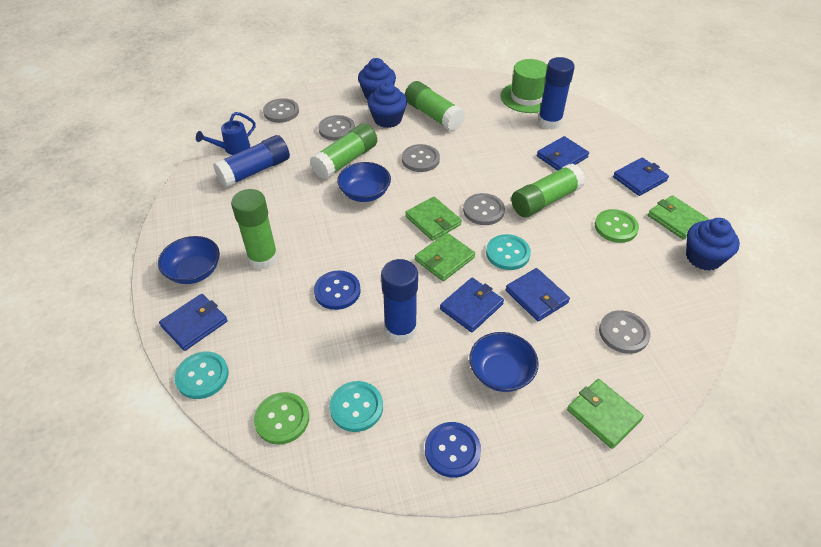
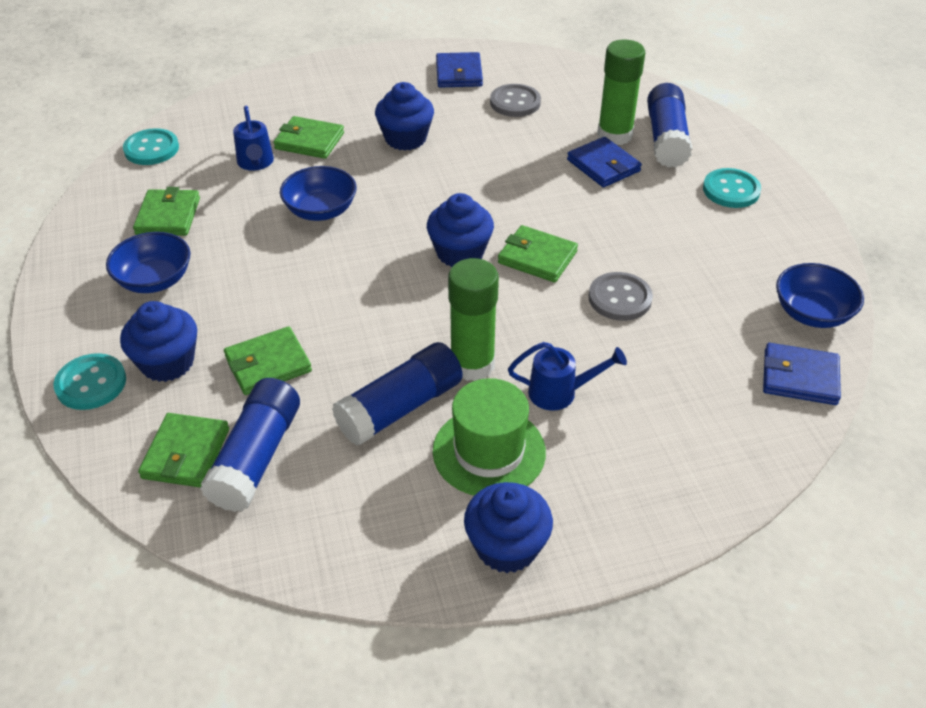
blue button: 2 -> 0
blue cupcake: 3 -> 4
blue wallet: 5 -> 3
blue watering can: 1 -> 2
green button: 2 -> 0
green glue stick: 4 -> 2
green wallet: 4 -> 5
grey button: 5 -> 2

